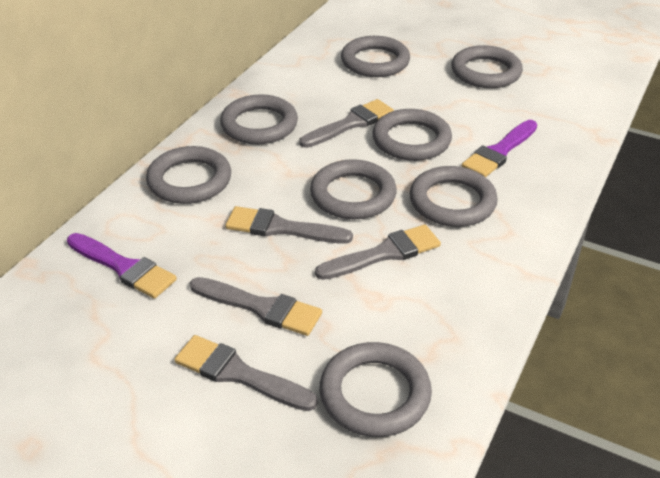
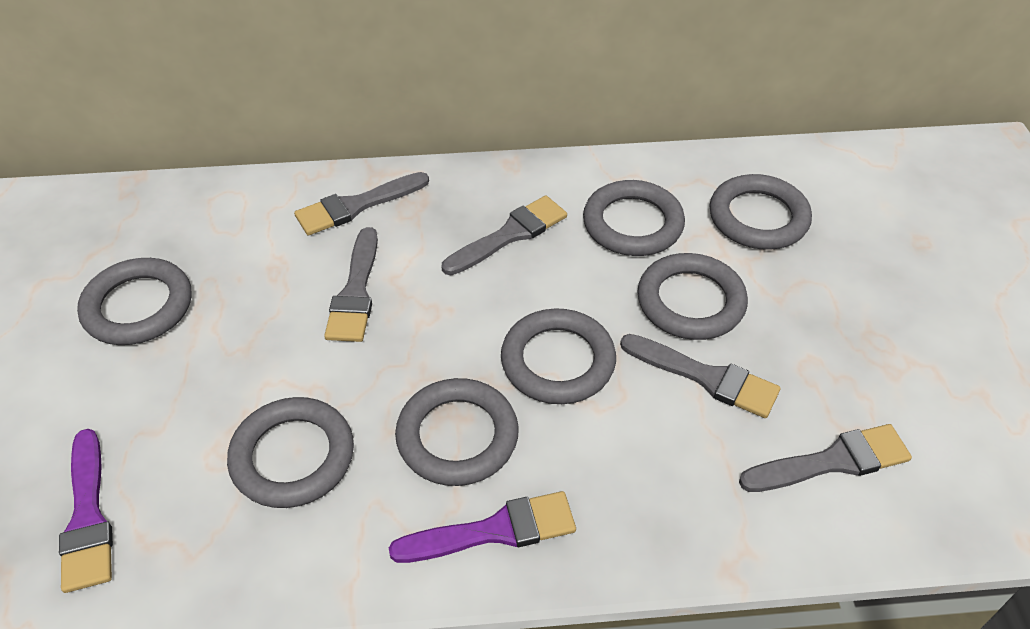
grey ring: 8 -> 7

